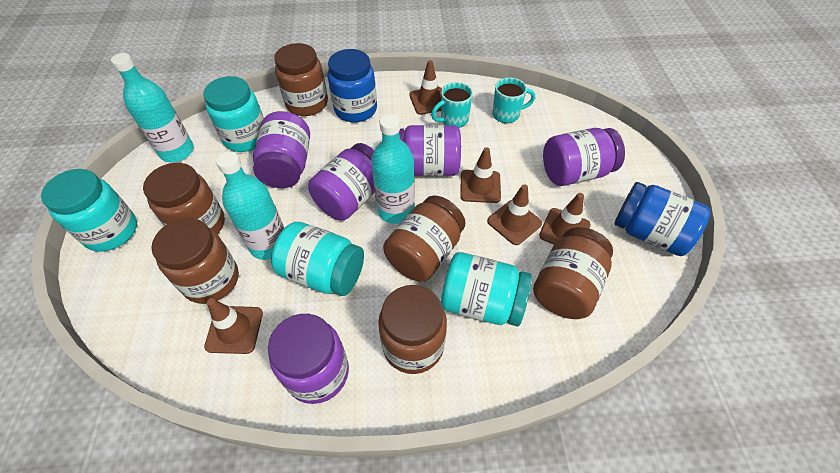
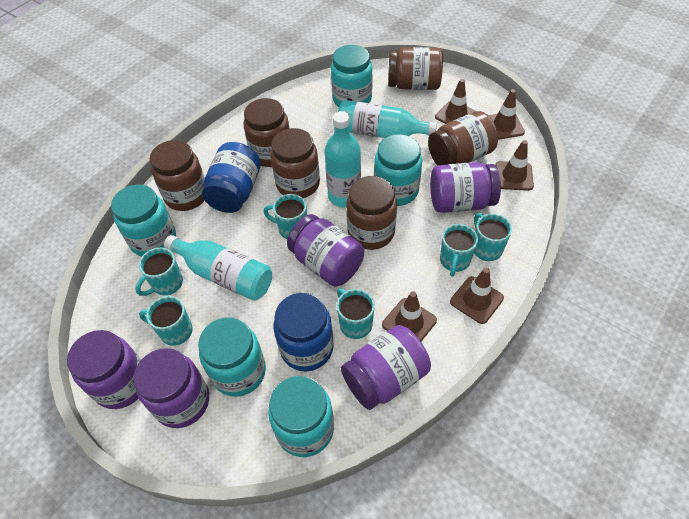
turquoise jar: 4 -> 5
turquoise mug: 2 -> 6

